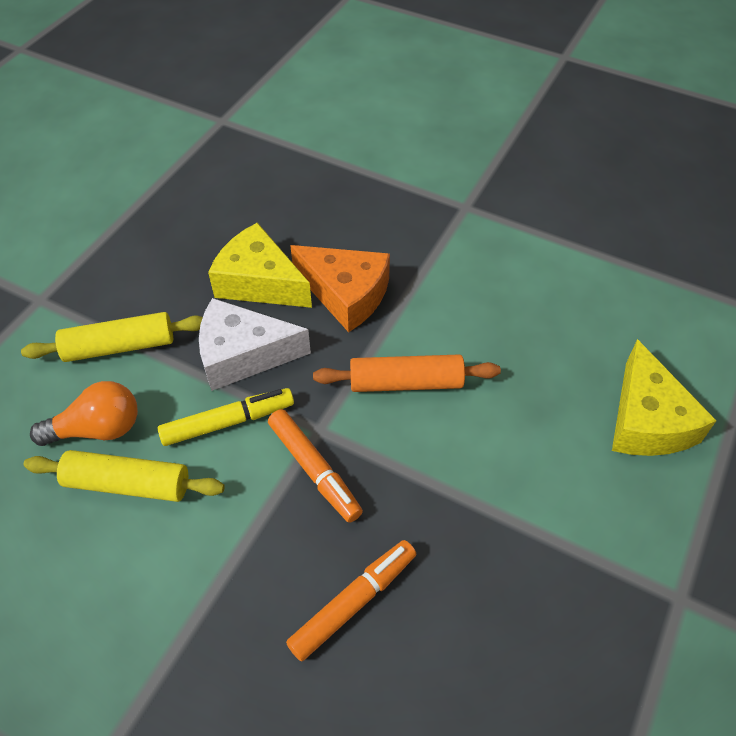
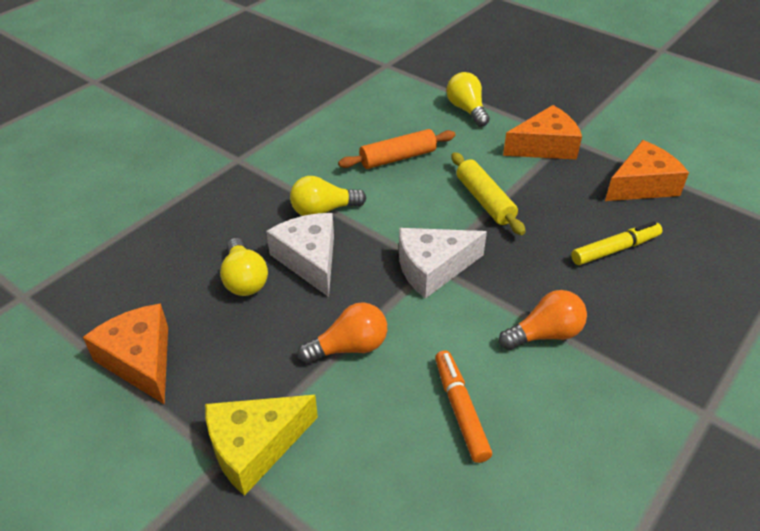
orange cheese: 1 -> 3
orange light bulb: 1 -> 2
orange marker: 2 -> 1
white cheese: 1 -> 2
yellow cheese: 2 -> 1
yellow light bulb: 0 -> 3
yellow rolling pin: 2 -> 1

